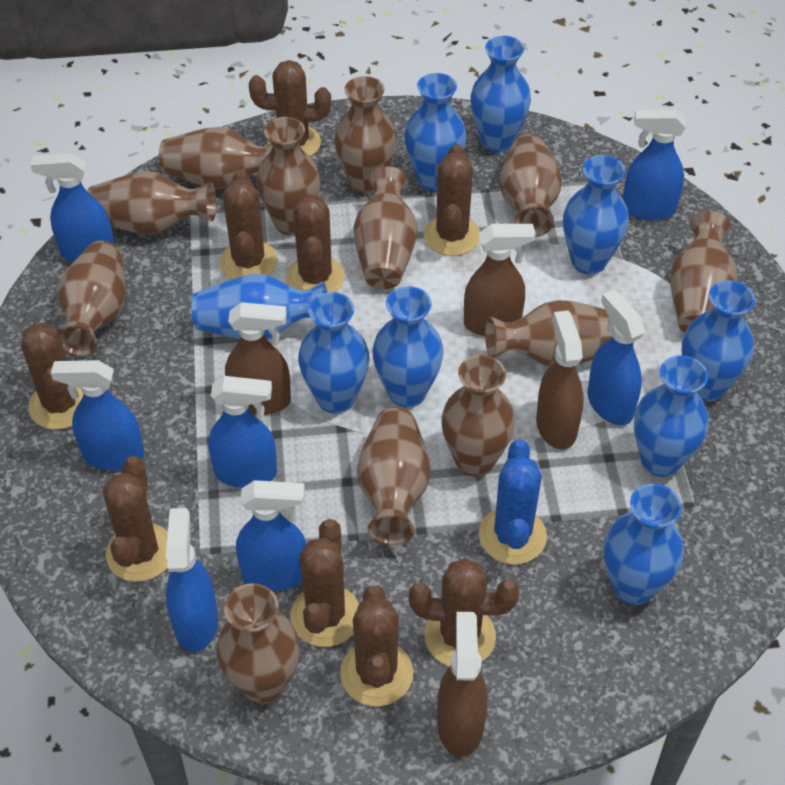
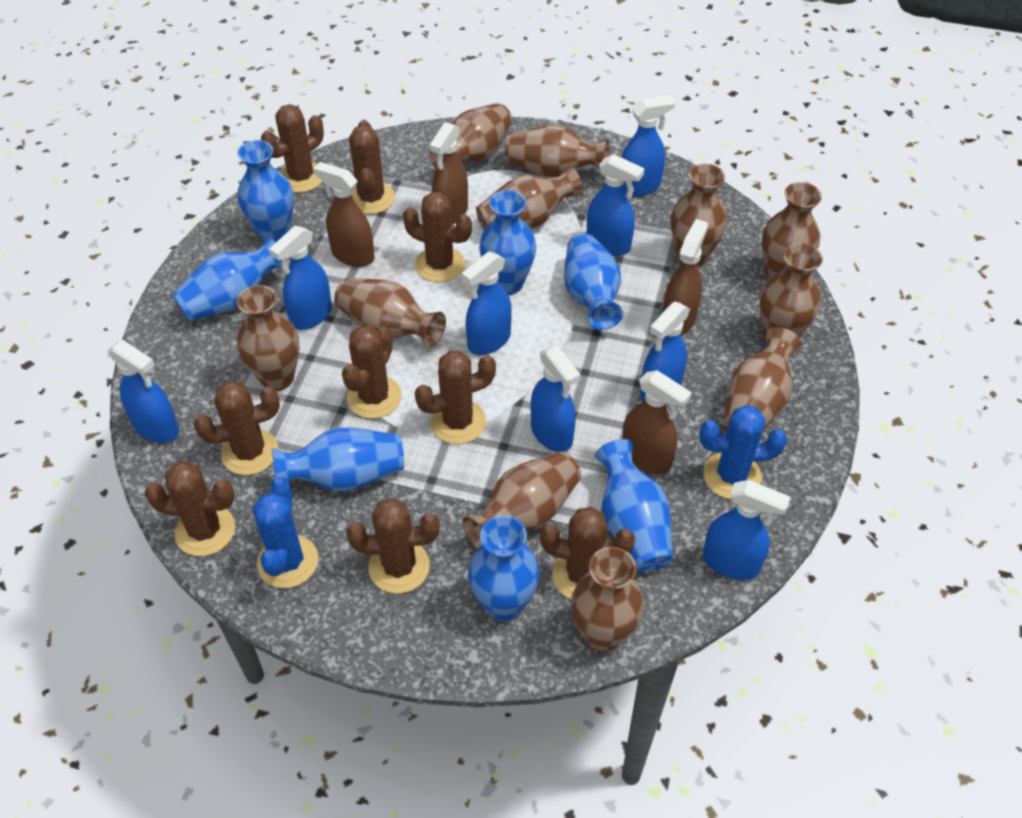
blue cactus: 1 -> 2
blue spray bottle: 7 -> 8
blue vase: 9 -> 7
brown vase: 12 -> 11

